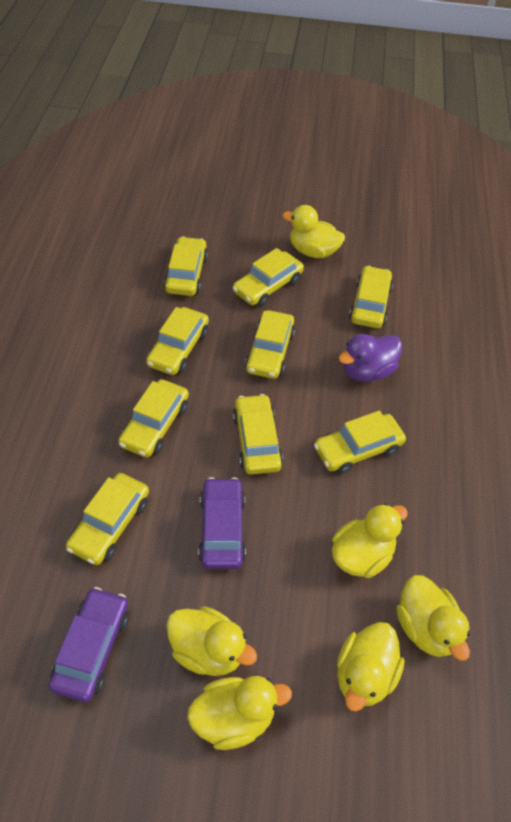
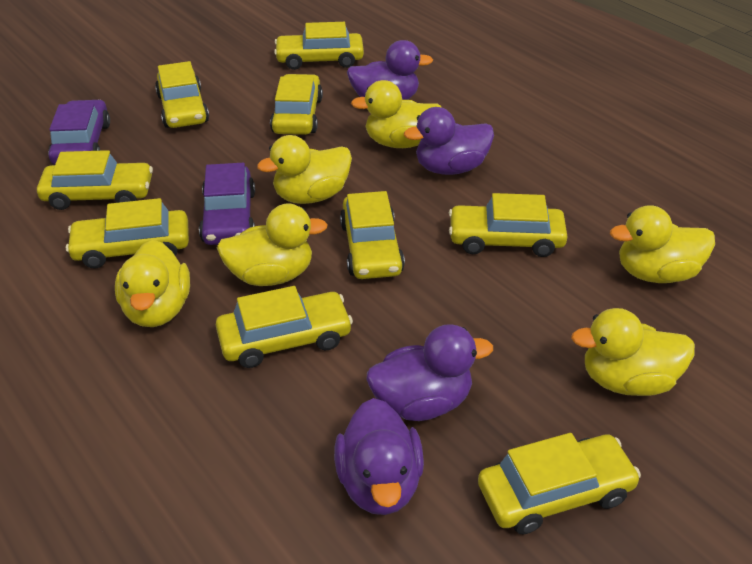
purple duck: 1 -> 4

